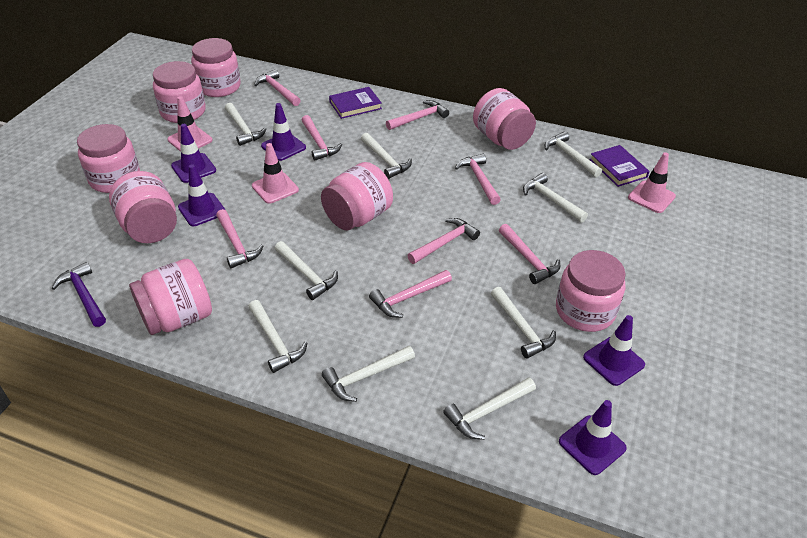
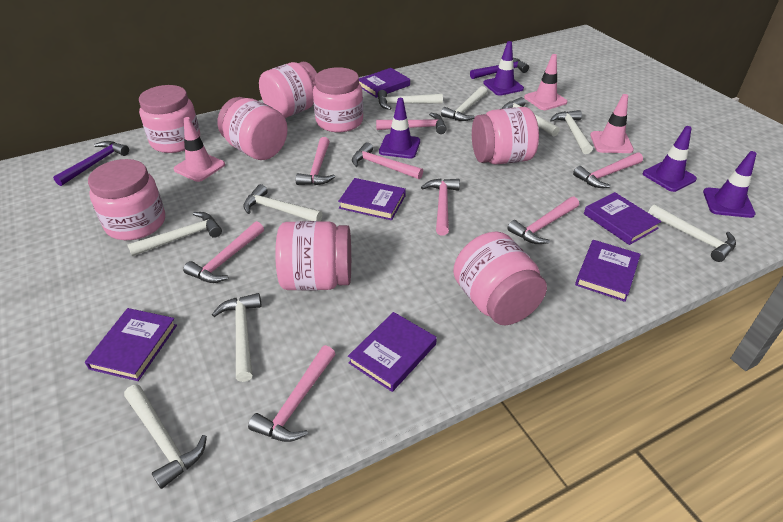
purple book: 2 -> 6
purple hammer: 1 -> 2
purple traffic cone: 5 -> 4

